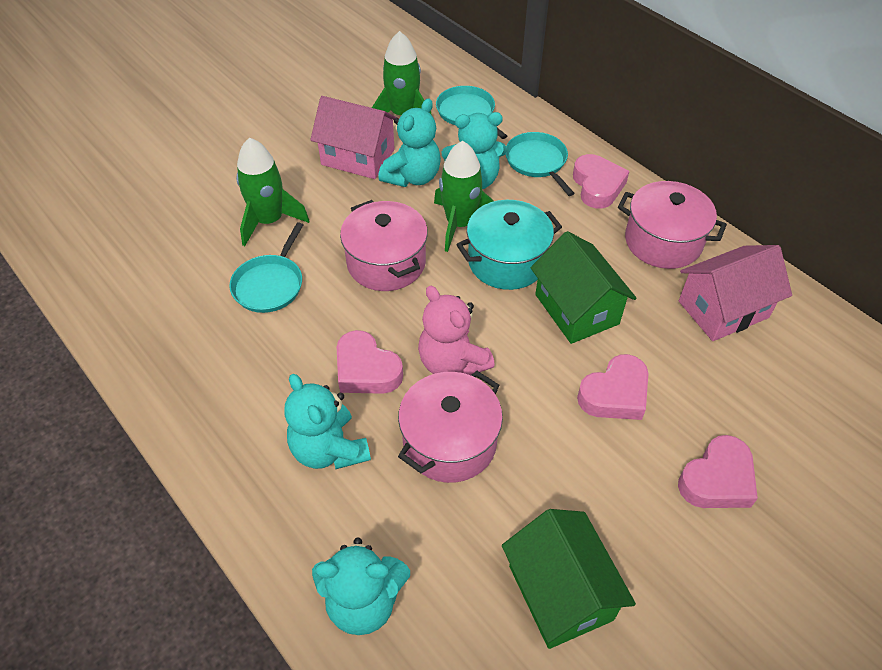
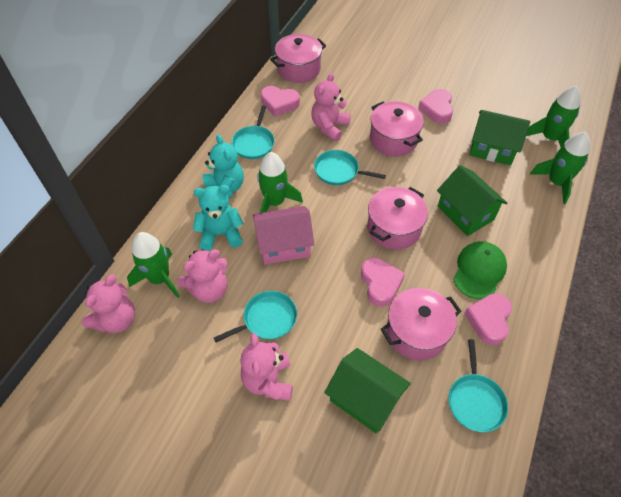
green cap: 0 -> 1
green house: 2 -> 3
green rocket: 3 -> 4
pink house: 2 -> 1
pink pot: 3 -> 4
pink teddy bear: 1 -> 4
turquoise pan: 3 -> 4
turquoise pot: 1 -> 0
turquoise teddy bear: 4 -> 2

